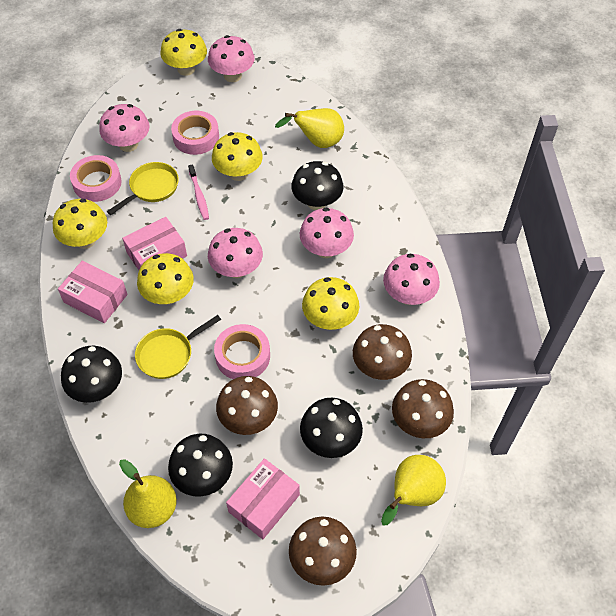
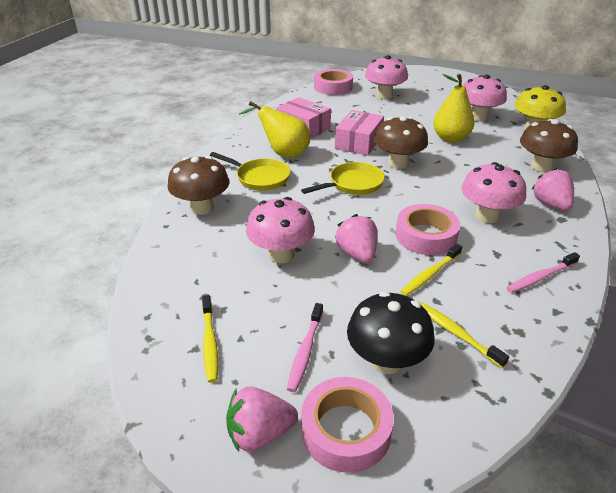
black mushroom: 4 -> 1
brown mushroom: 4 -> 3
pink box: 3 -> 2
pink mushroom: 5 -> 4
pink strawberry: 0 -> 3
pink toothbrush: 1 -> 2
yellow mushroom: 5 -> 1
yellow pear: 3 -> 2
yellow toothbrush: 0 -> 3

